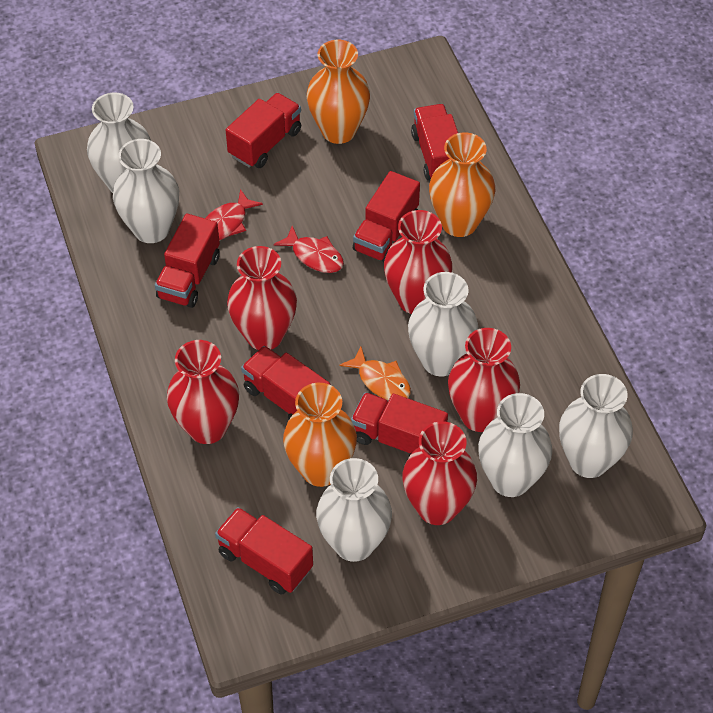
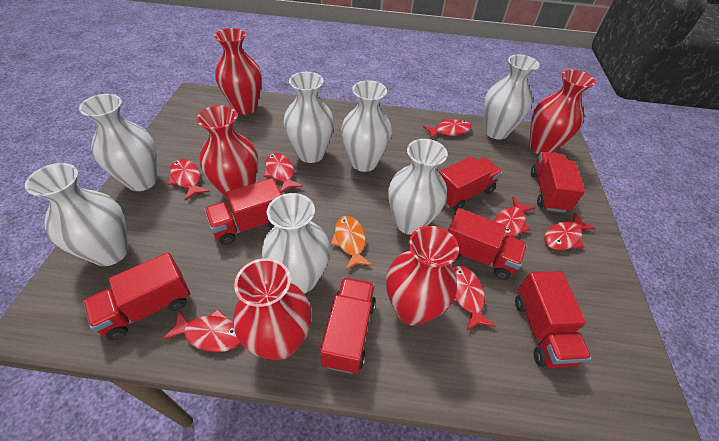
orange vase: 3 -> 0
red fish: 2 -> 7
white vase: 6 -> 7

